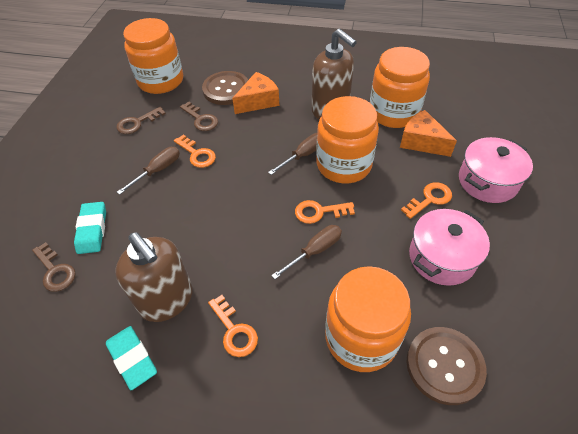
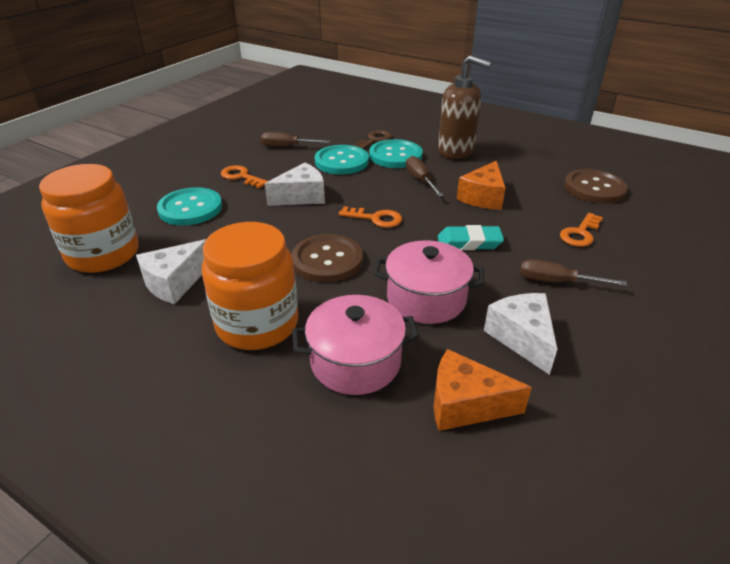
brown key: 3 -> 1
brown soap dispenser: 2 -> 1
orange jar: 4 -> 2
orange key: 4 -> 3
turquoise button: 0 -> 3
turquoise eraser: 2 -> 1
white cheese: 0 -> 3

